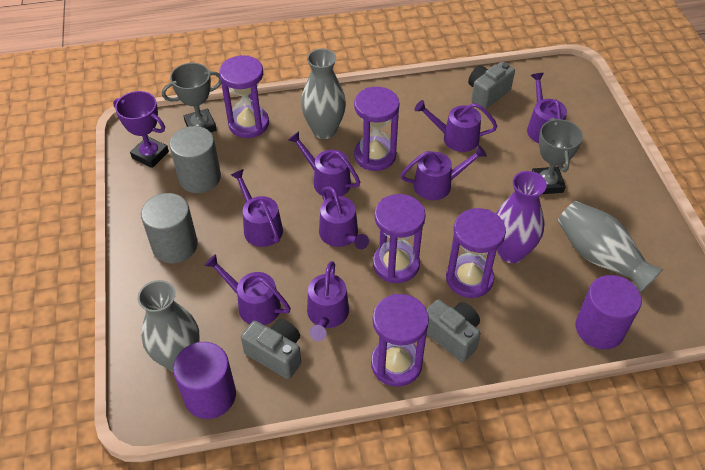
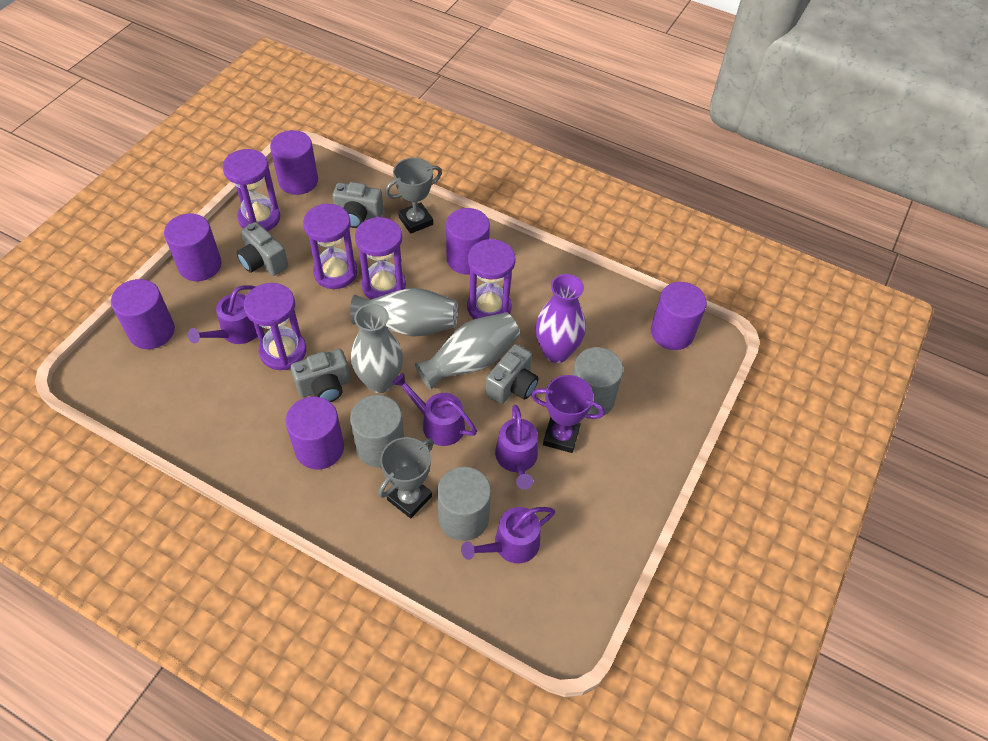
grey camera: 3 -> 4
grey cylinder: 2 -> 3
purple cylinder: 2 -> 6
purple watering can: 8 -> 4

